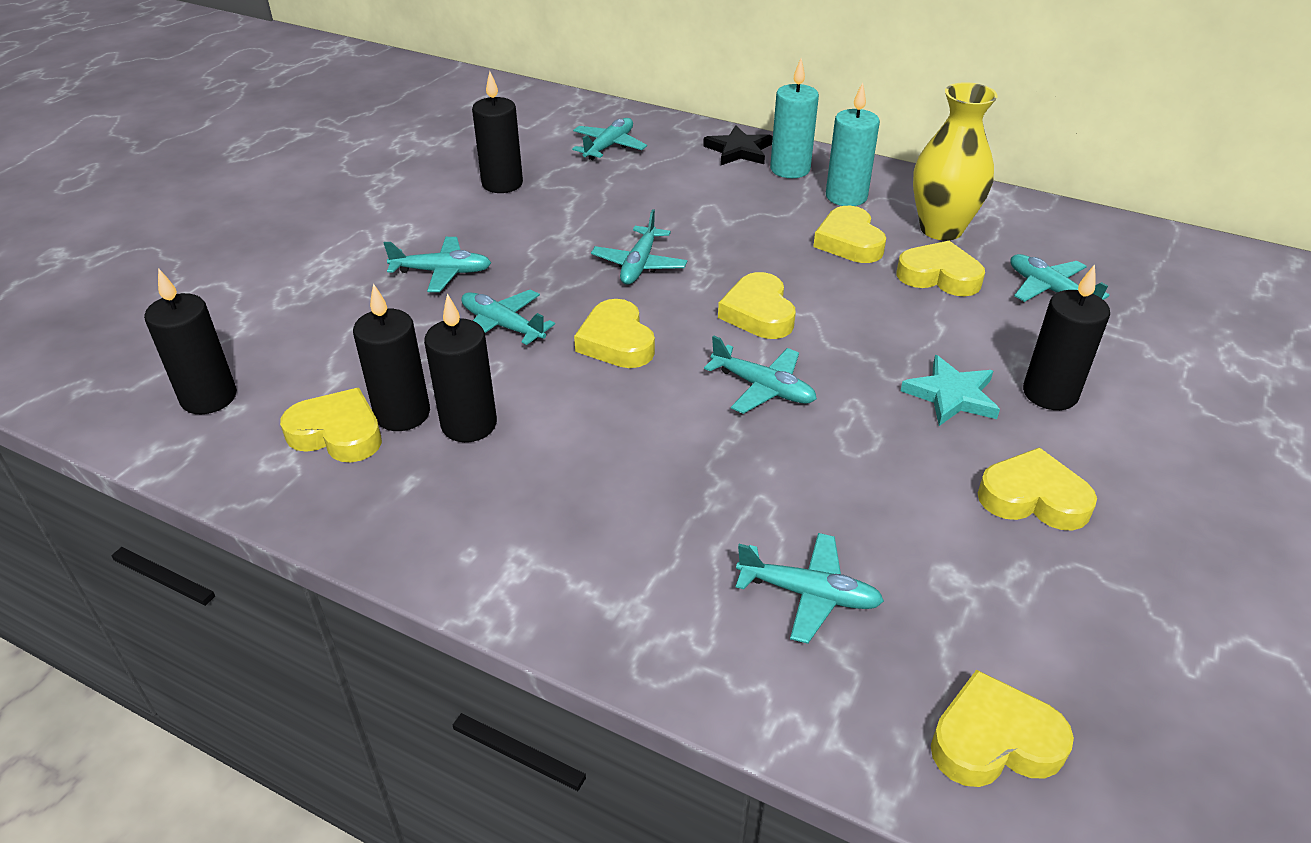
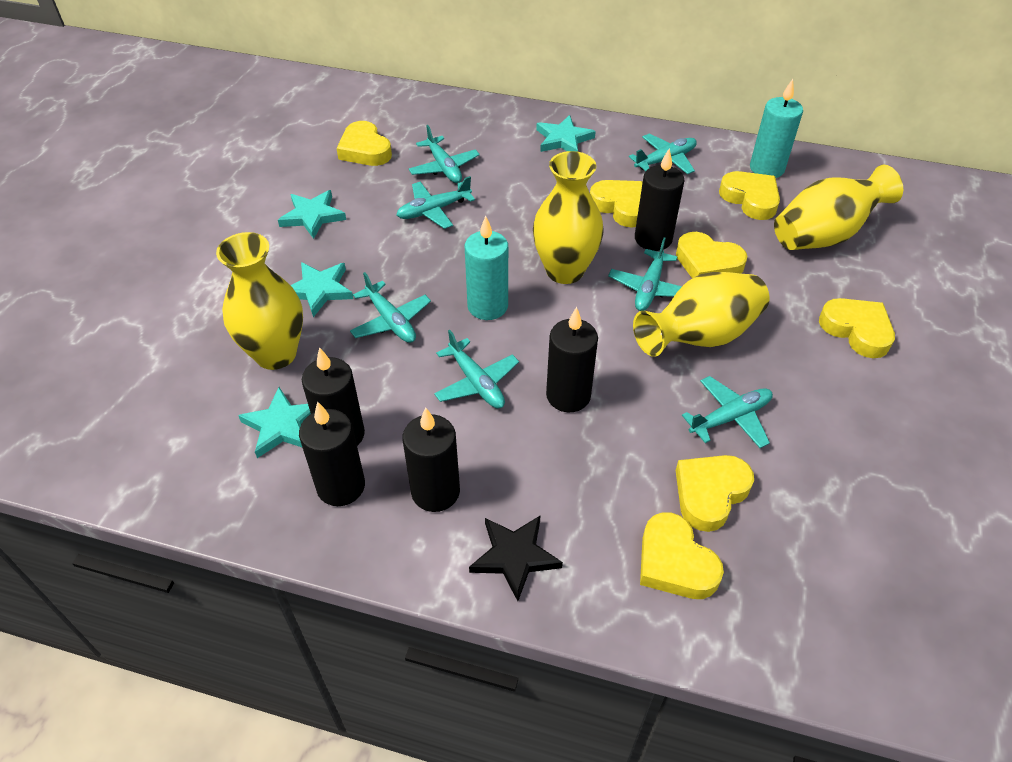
turquoise star: 1 -> 4
yellow vase: 1 -> 4

